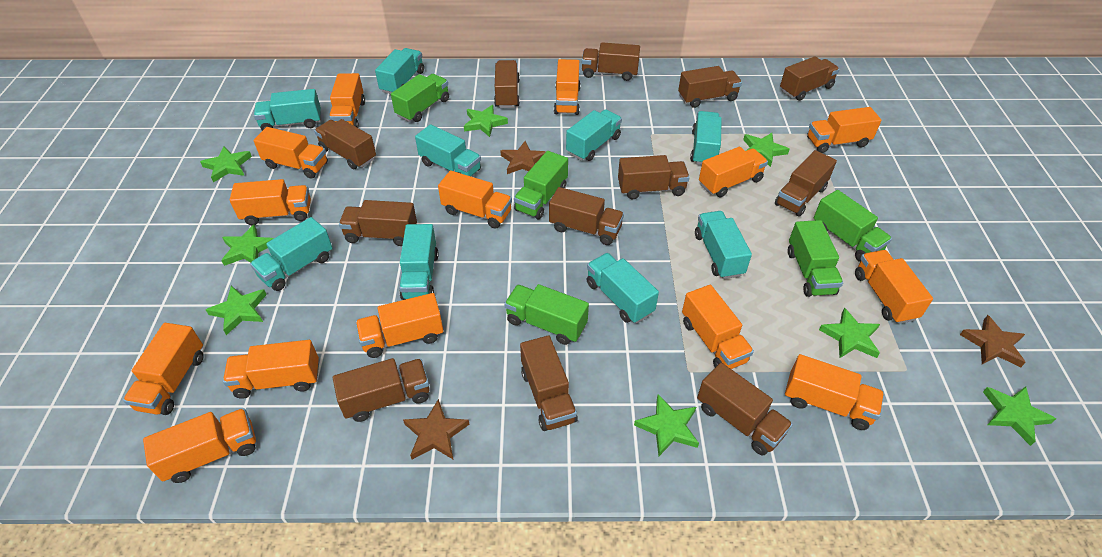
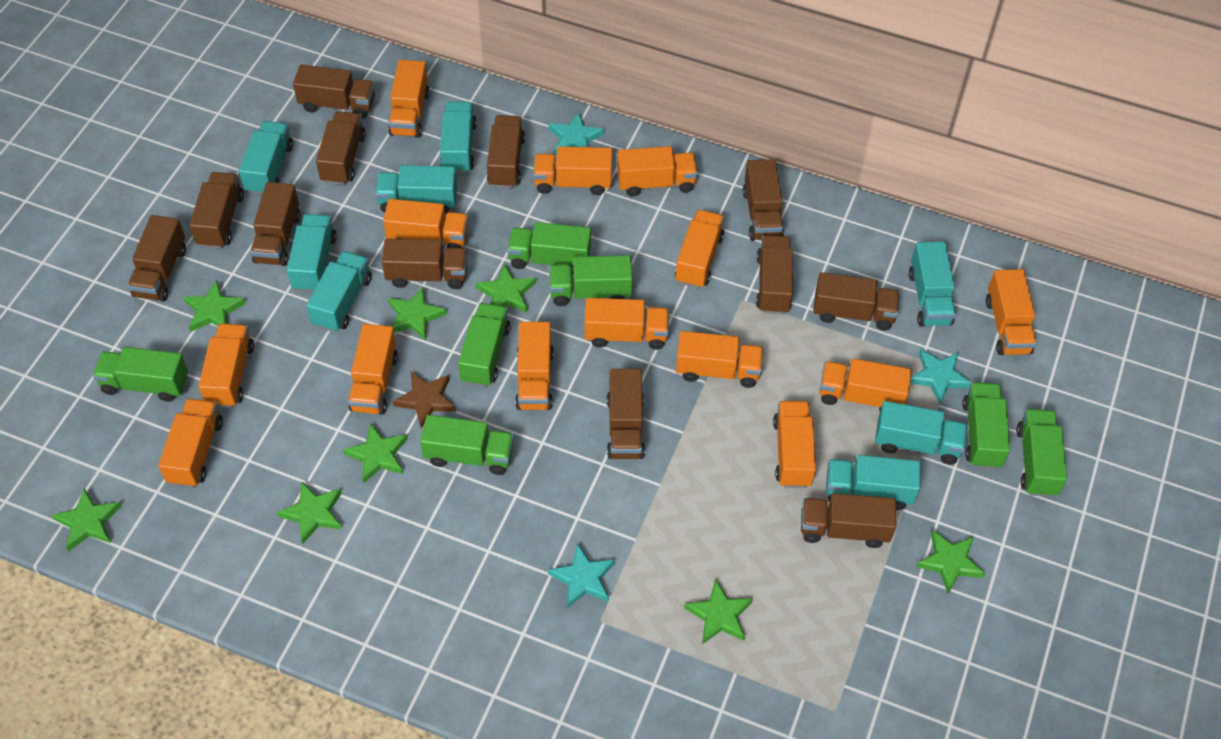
brown star: 3 -> 1
green truck: 5 -> 7
turquoise star: 0 -> 3
turquoise truck: 9 -> 8

